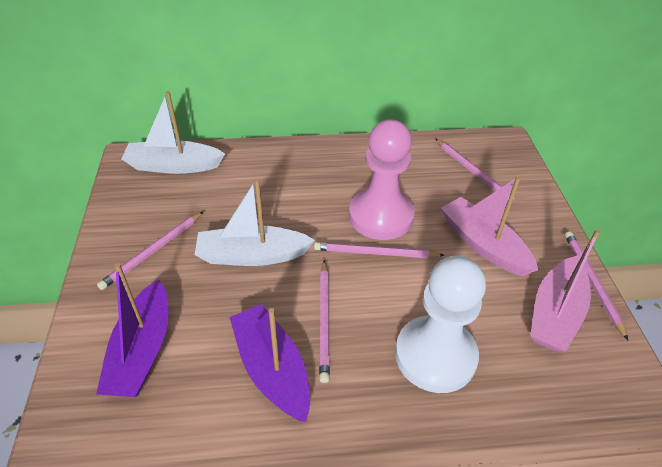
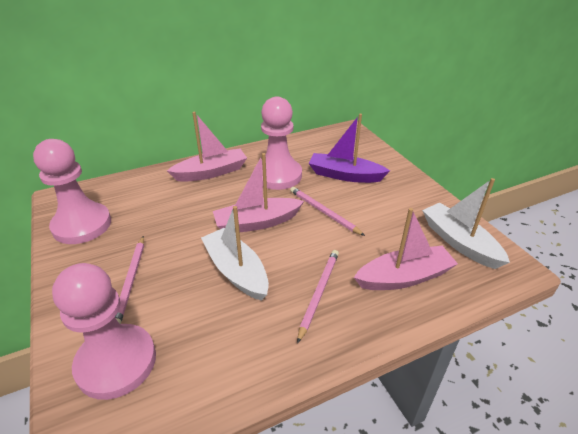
pink boat: 2 -> 3
pink pawn: 1 -> 3
pink pencil: 5 -> 3
purple boat: 2 -> 1
white pawn: 1 -> 0

